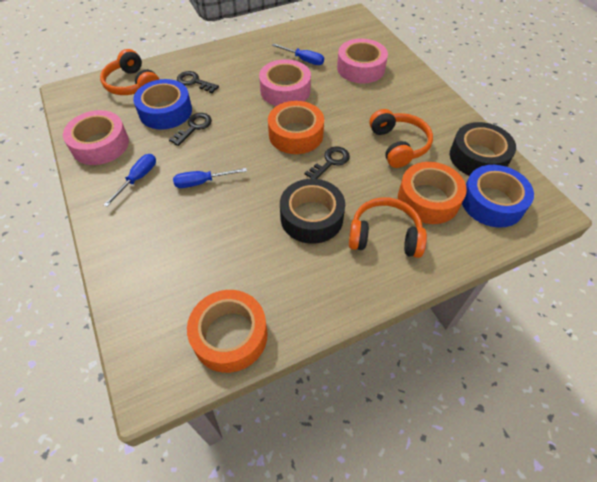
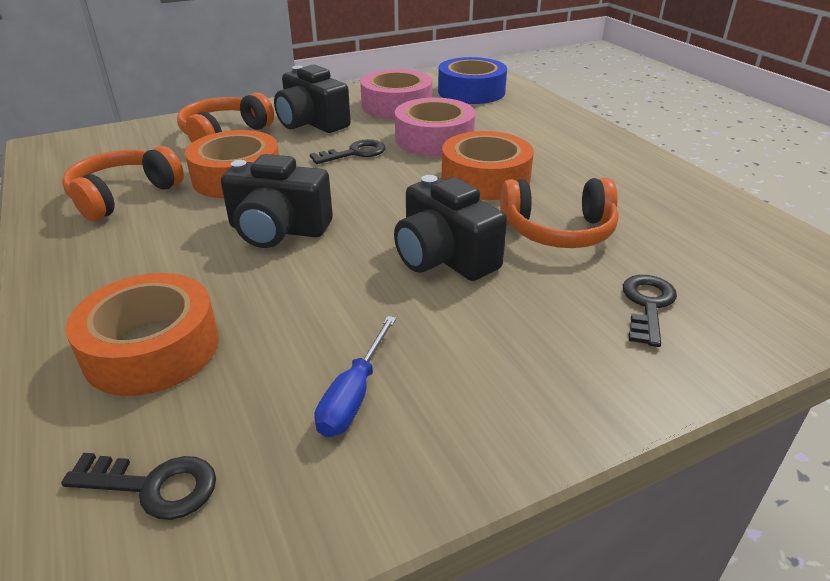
black camera: 0 -> 3
black tape: 2 -> 0
blue screwdriver: 3 -> 1
blue tape: 2 -> 1
pink tape: 3 -> 2

